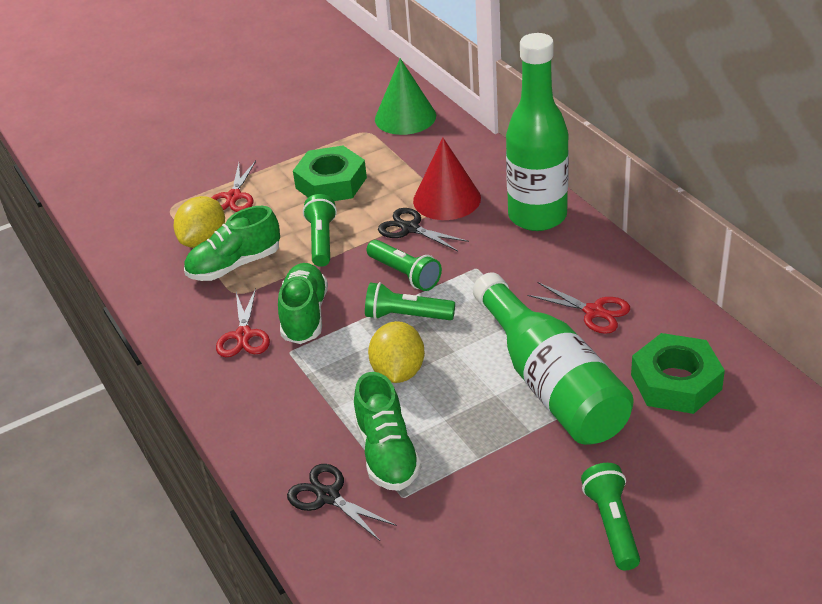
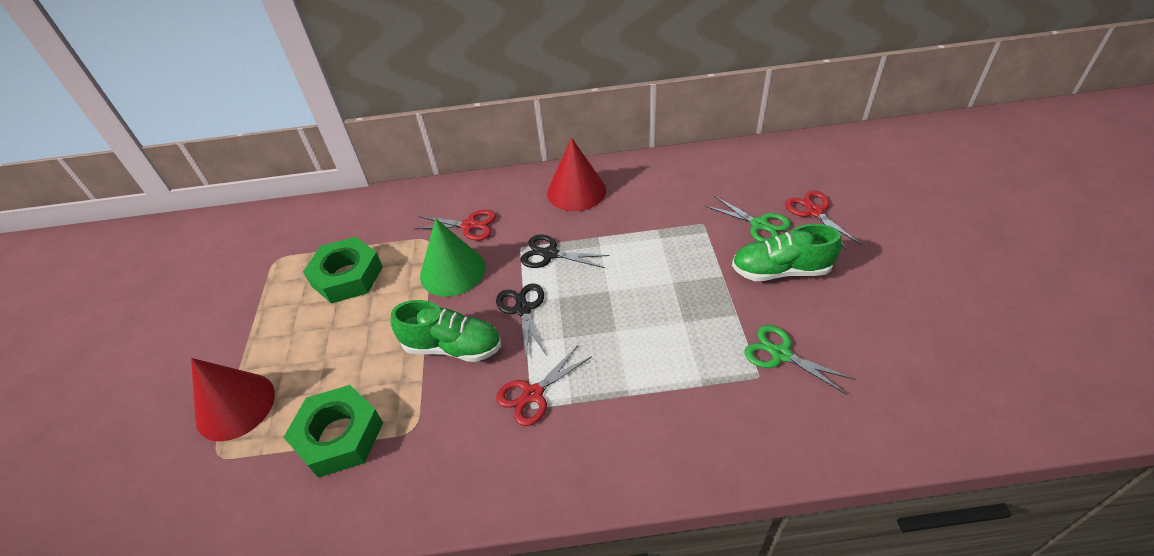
green bottle: 2 -> 0
green flashlight: 4 -> 0
green scissors: 0 -> 2
green shoe: 3 -> 2
red cone: 1 -> 2
yellow lemon: 2 -> 0

